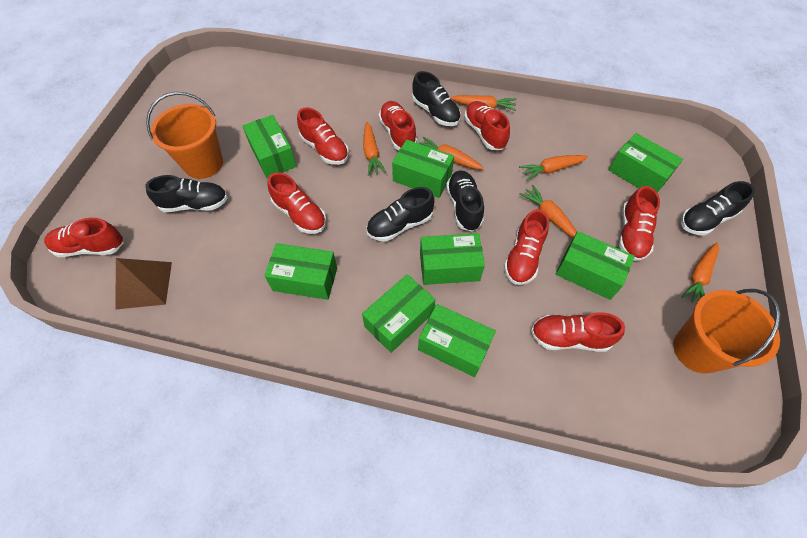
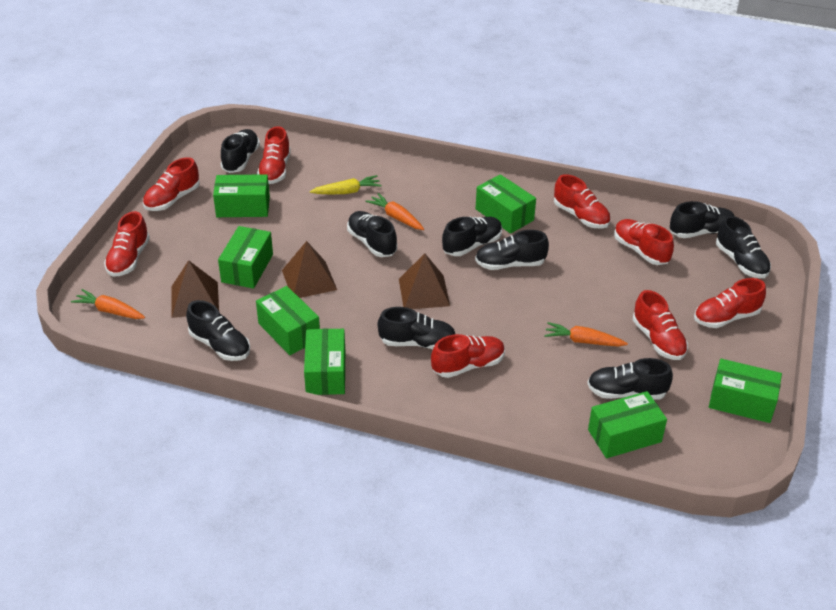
black shoe: 5 -> 9
brown pyramid: 1 -> 3
green box: 8 -> 7
orange bucket: 2 -> 0
orange carrot: 6 -> 3
yellow carrot: 0 -> 1

